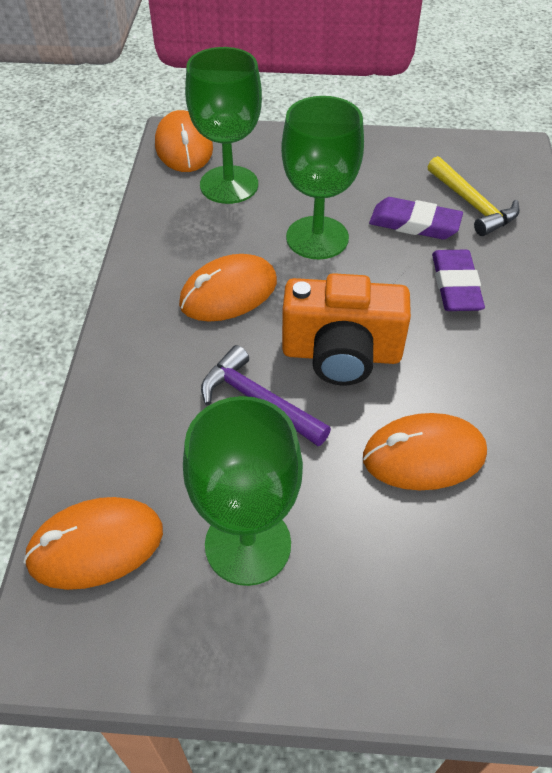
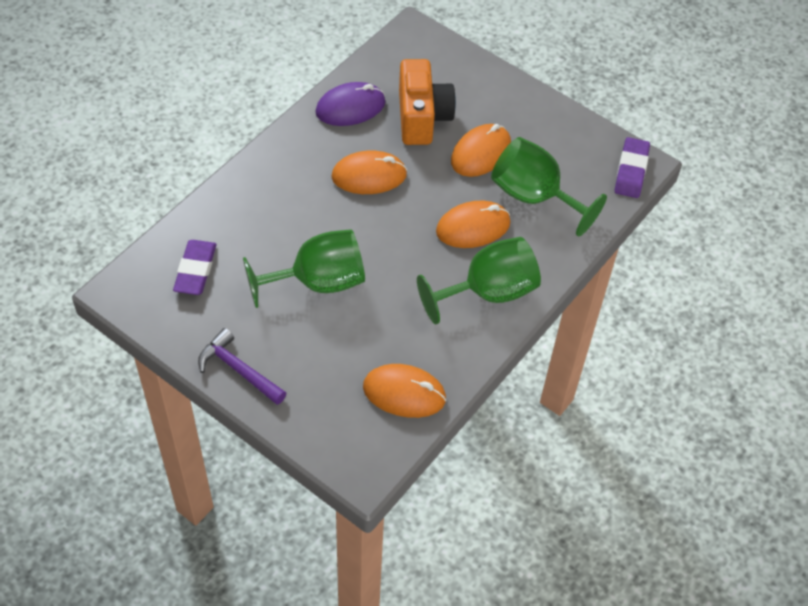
purple mouse: 0 -> 1
yellow hammer: 1 -> 0

